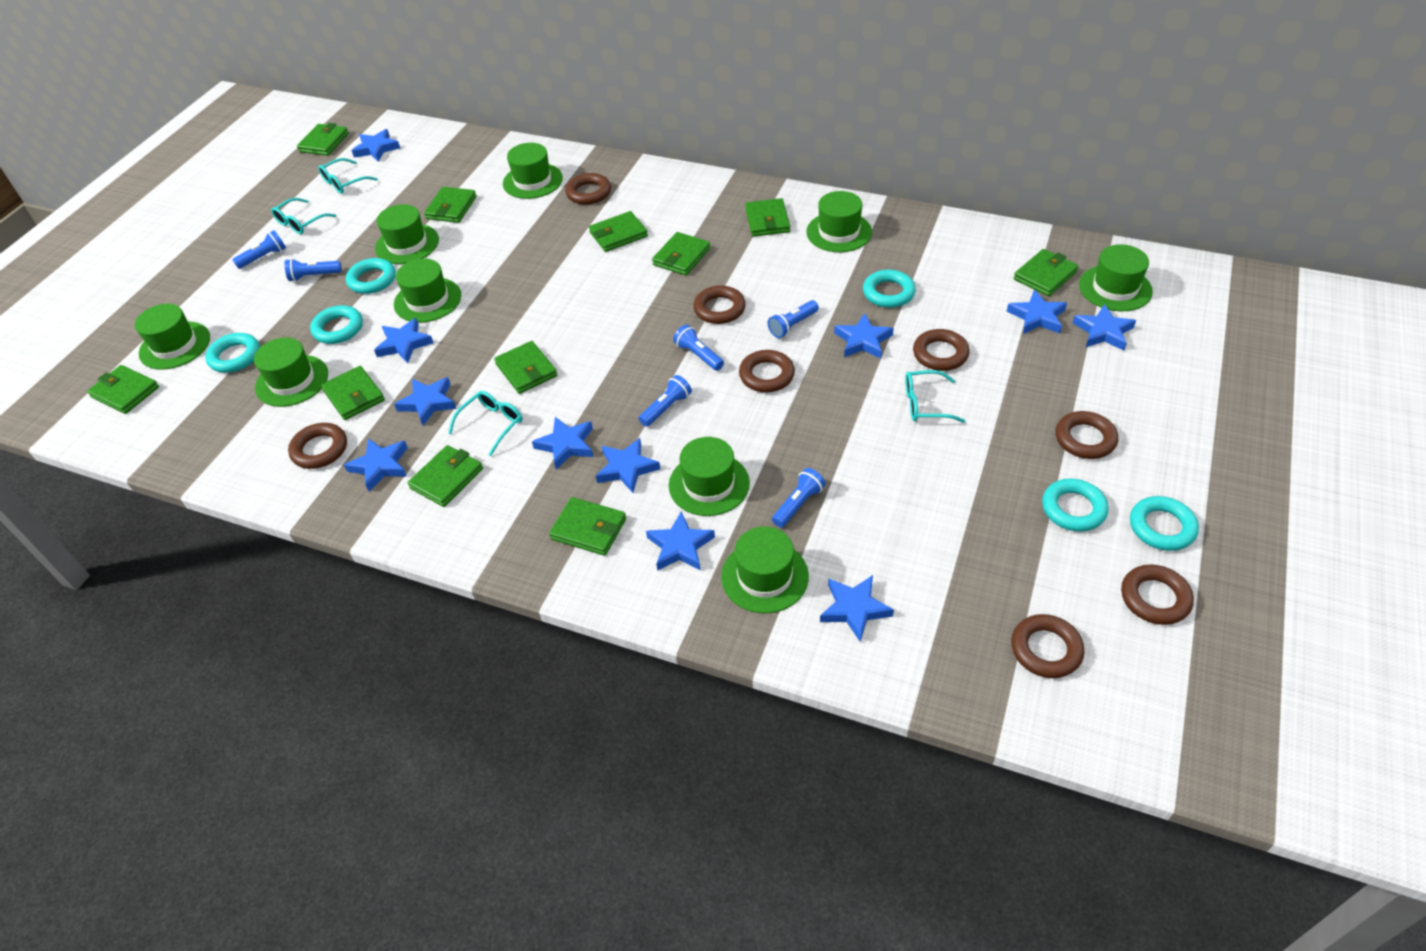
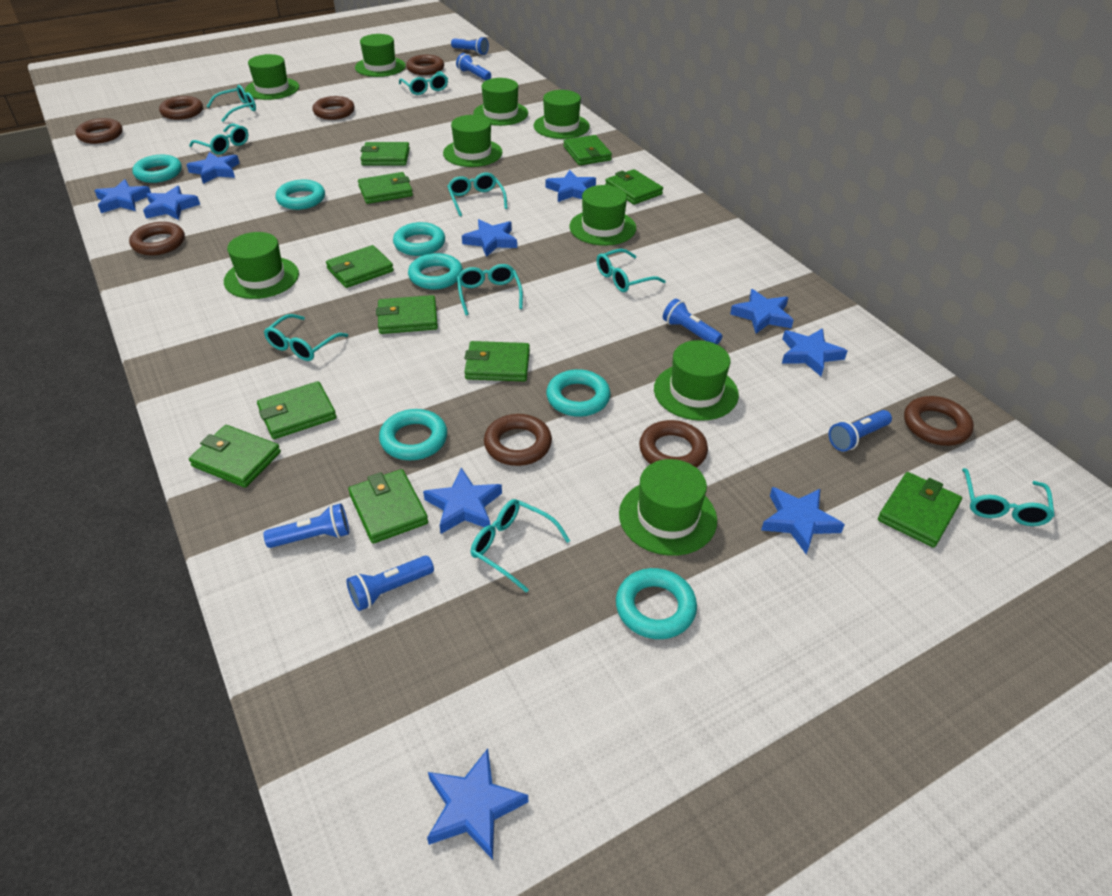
blue star: 11 -> 10
turquoise glasses: 4 -> 9
turquoise ring: 6 -> 7

